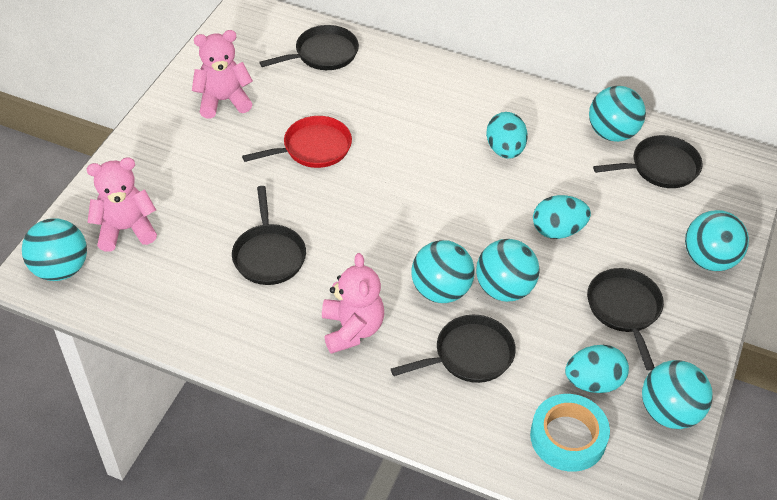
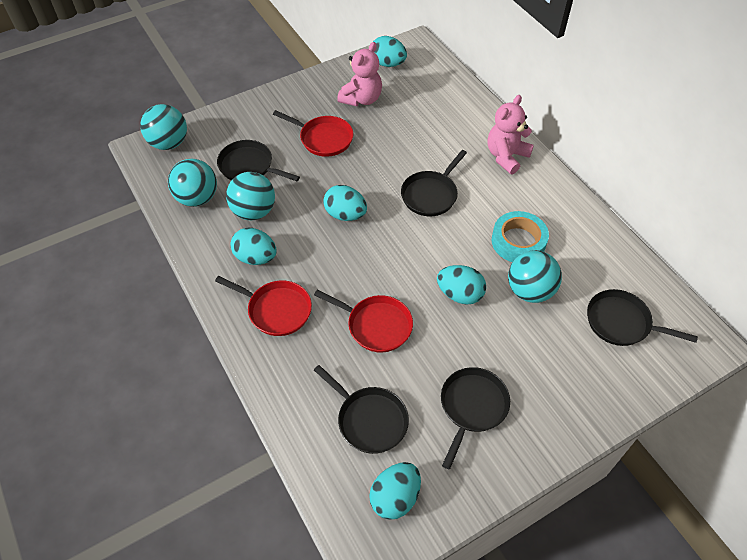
pink teddy bear: 3 -> 2
red pan: 1 -> 3
turquoise ball: 6 -> 4
turquoise egg: 3 -> 5

